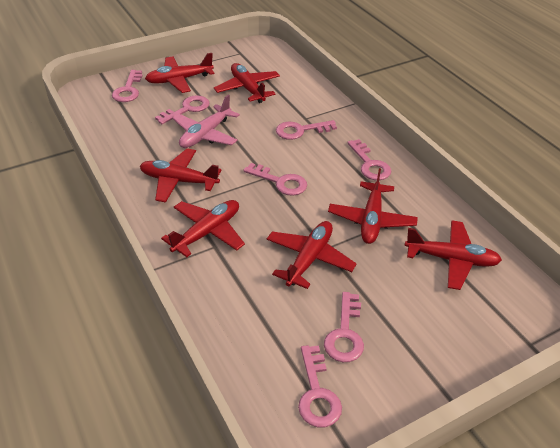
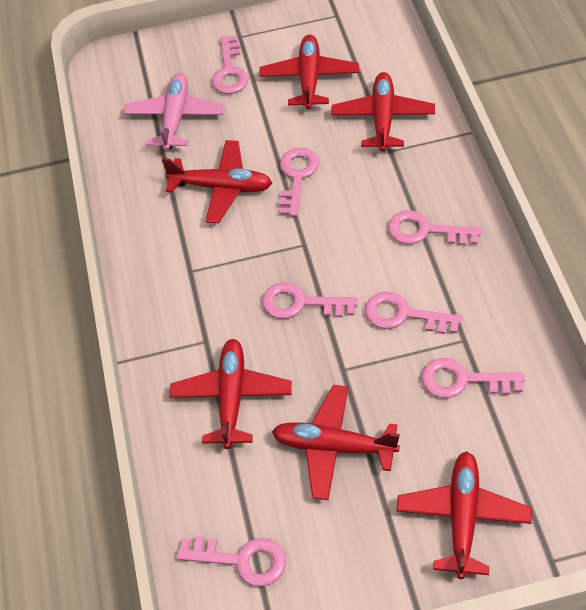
red plane: 7 -> 6

